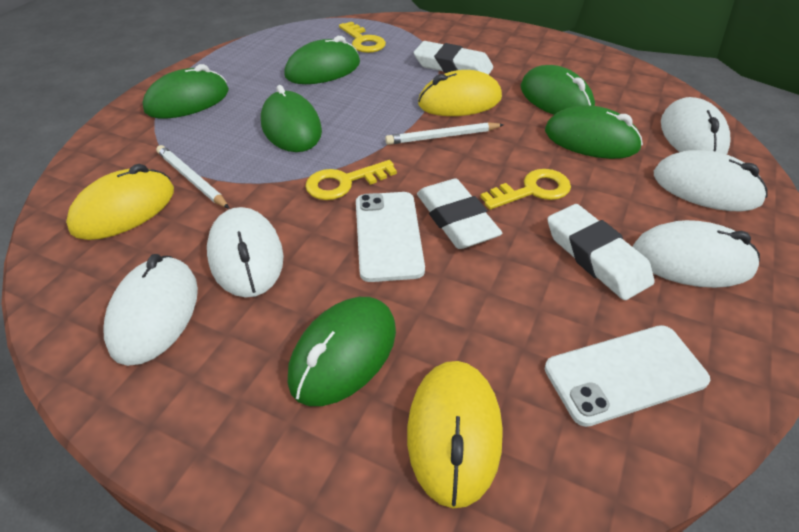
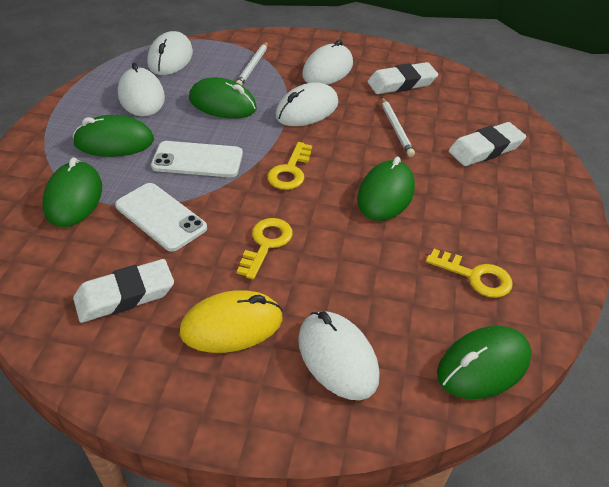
green mouse: 6 -> 5
yellow mouse: 3 -> 1

